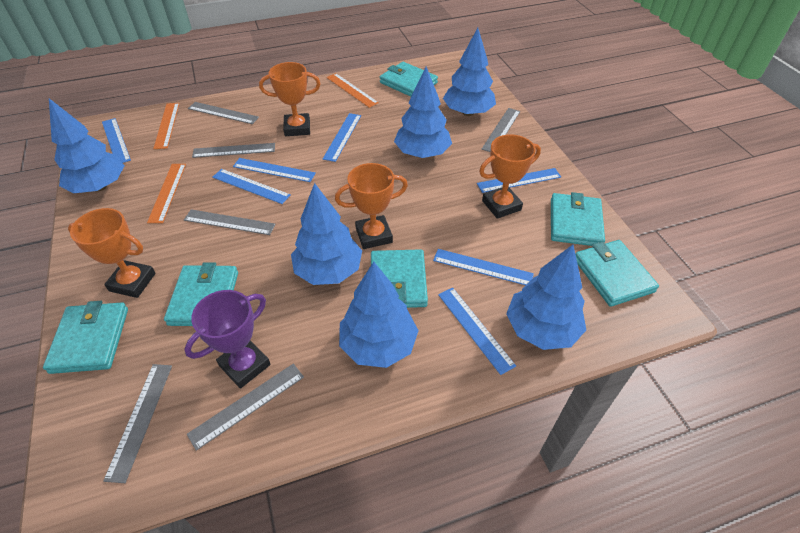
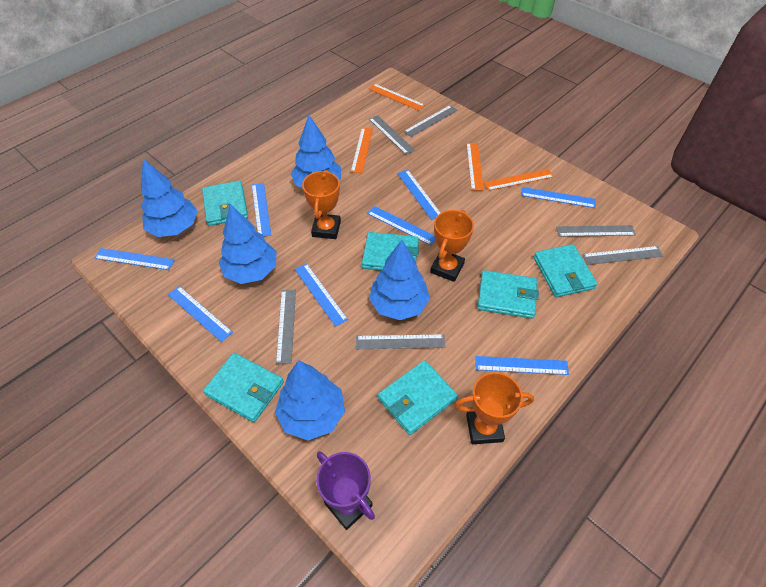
blue ruler: 7 -> 8
blue tree: 6 -> 5
orange ruler: 3 -> 4
orange trophy: 4 -> 3

